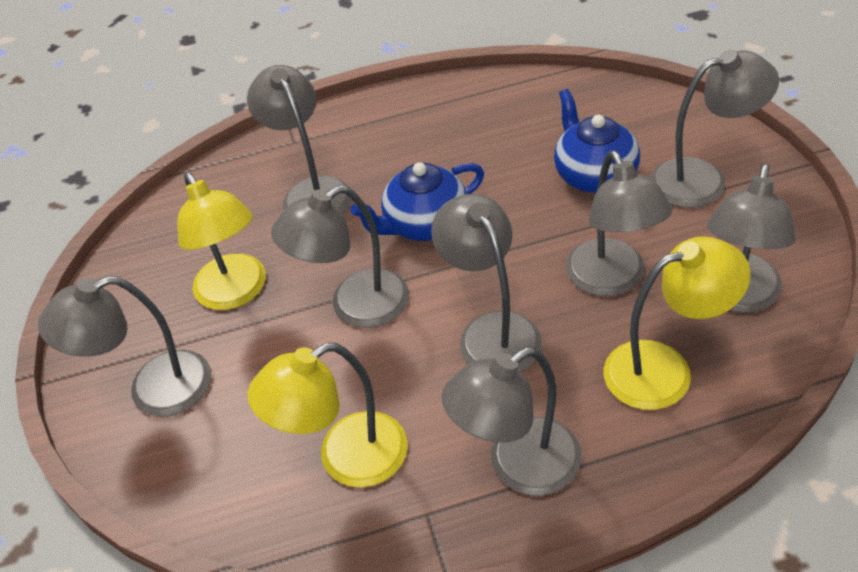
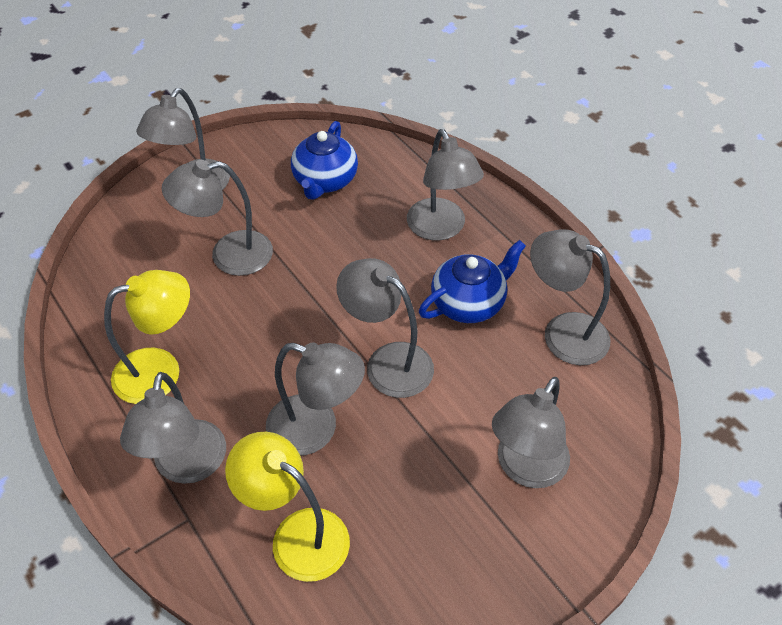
yellow lamp: 3 -> 2

